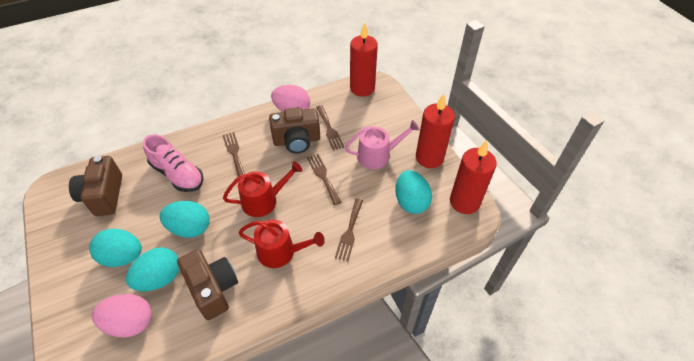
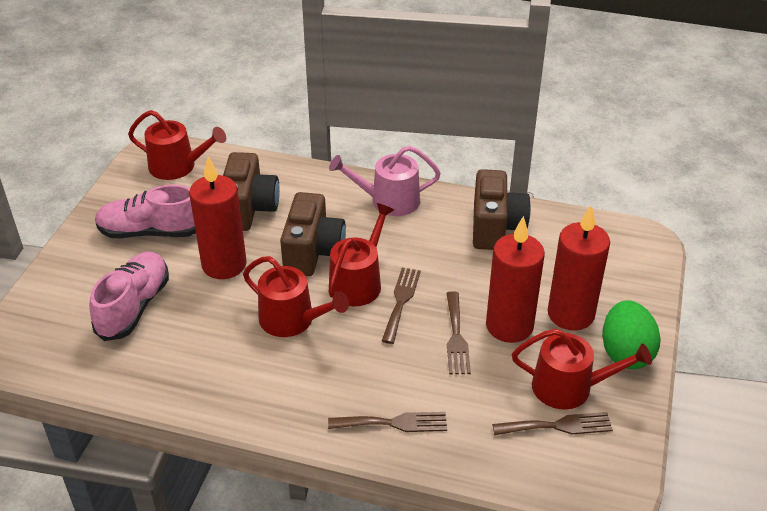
green egg: 0 -> 1
pink egg: 2 -> 0
pink shoe: 1 -> 2
red watering can: 2 -> 4
turquoise egg: 4 -> 0

